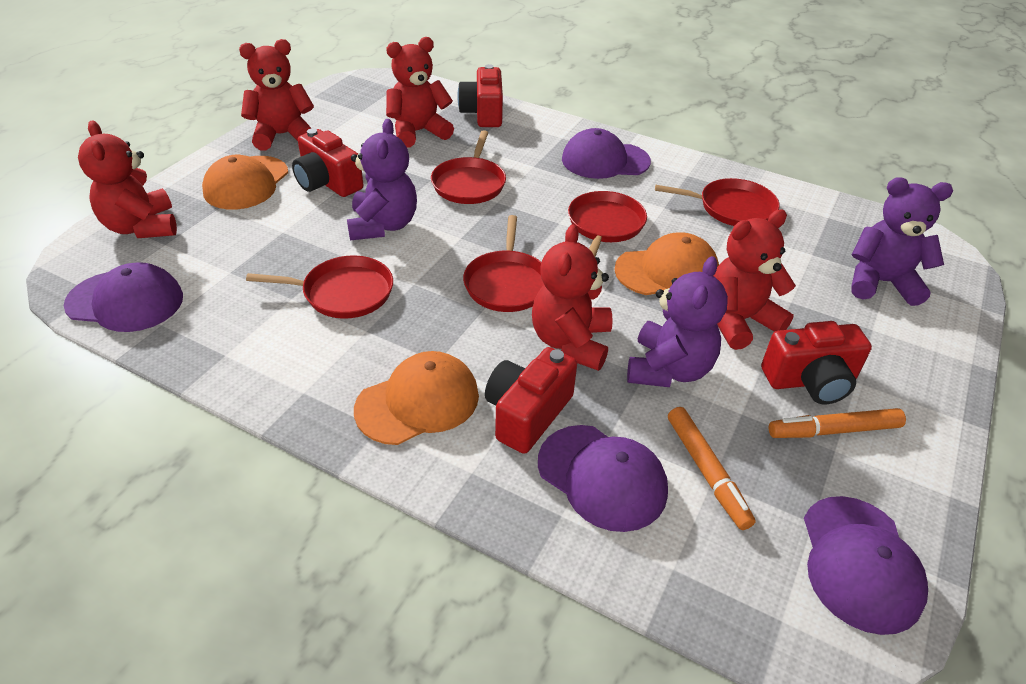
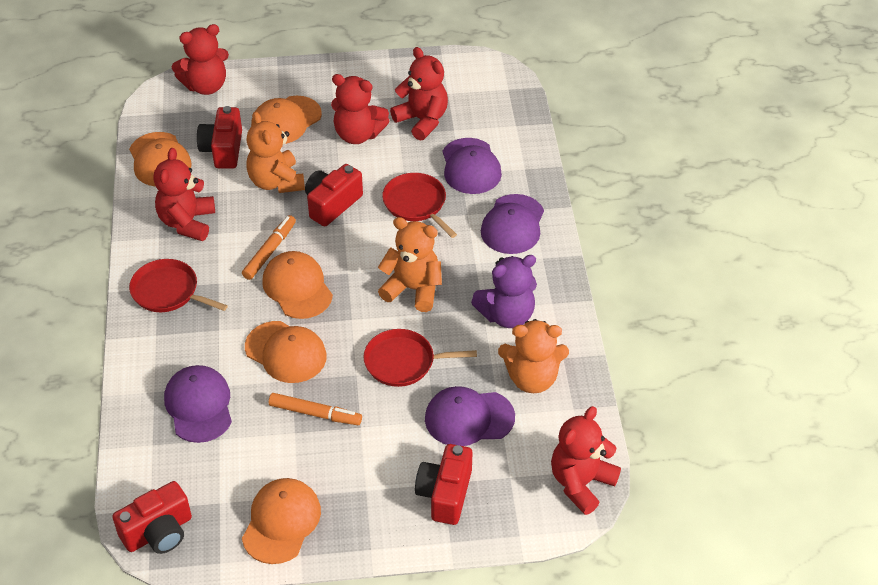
orange cap: 3 -> 5
orange teddy bear: 0 -> 3
purple teddy bear: 3 -> 1
red pan: 5 -> 3

